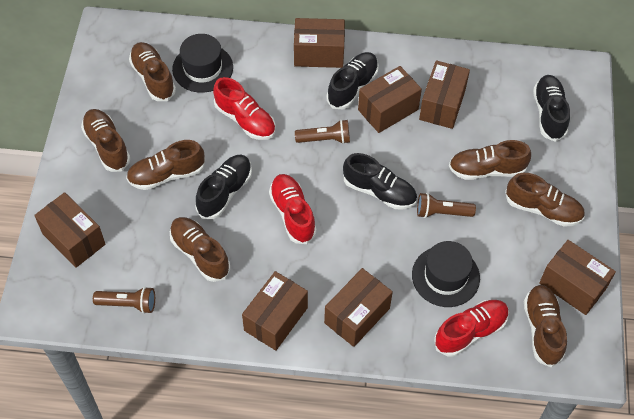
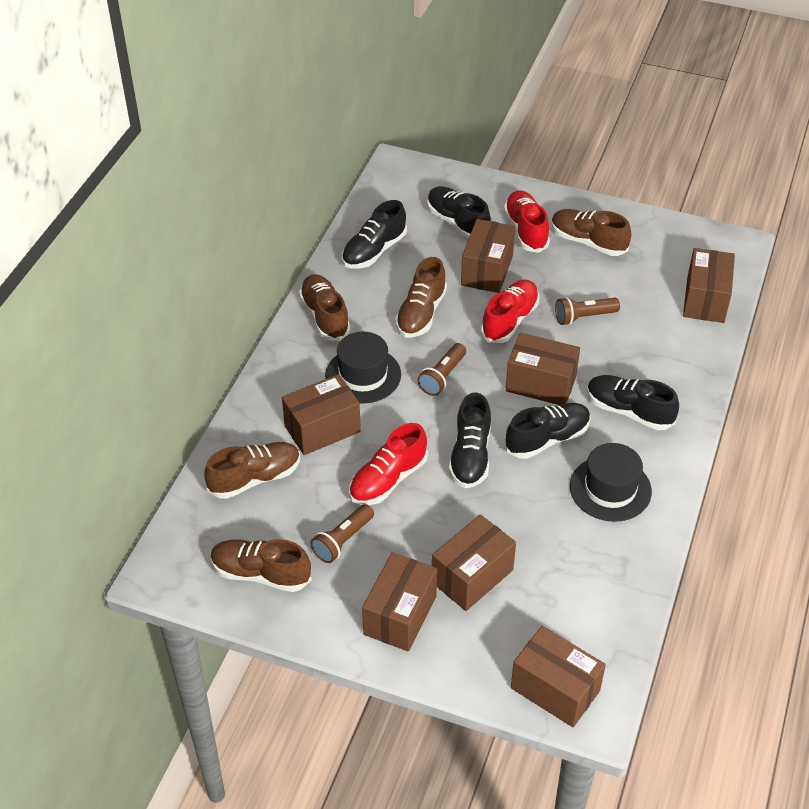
black shoe: 4 -> 5
brown shoe: 7 -> 5

